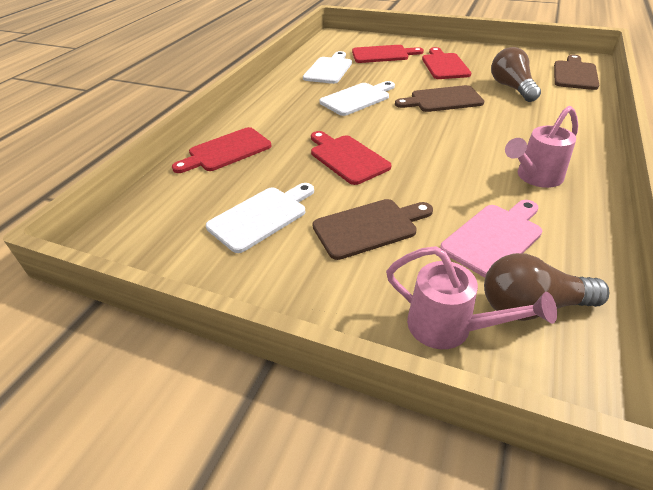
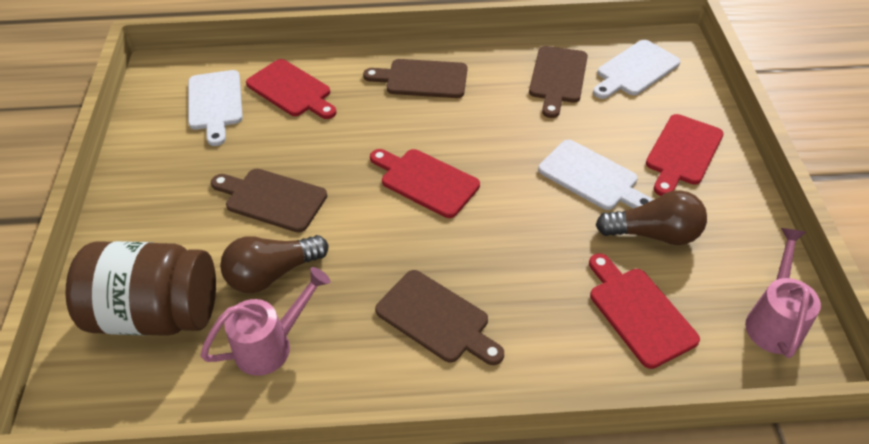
brown cutting board: 3 -> 4
brown jar: 0 -> 1
pink cutting board: 1 -> 0

